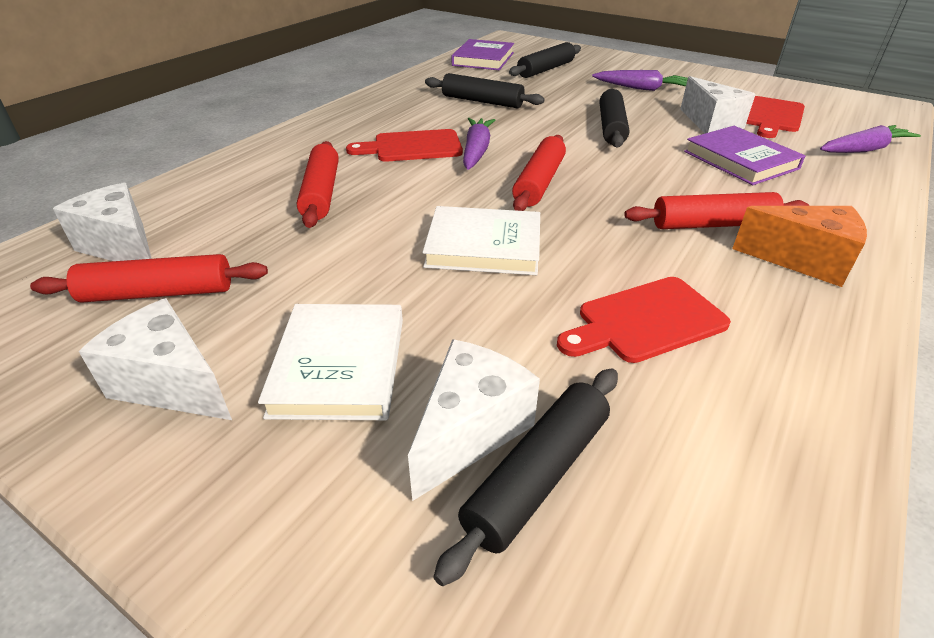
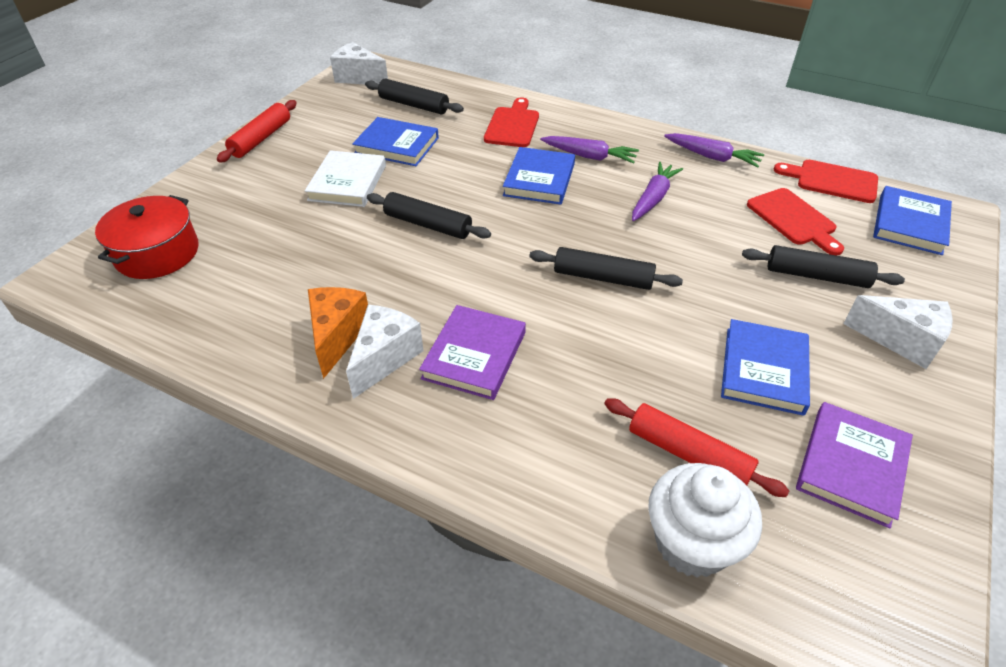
blue book: 0 -> 4
red pot: 0 -> 1
red rolling pin: 4 -> 2
white book: 2 -> 1
white cheese: 4 -> 3
white cupcake: 0 -> 1

